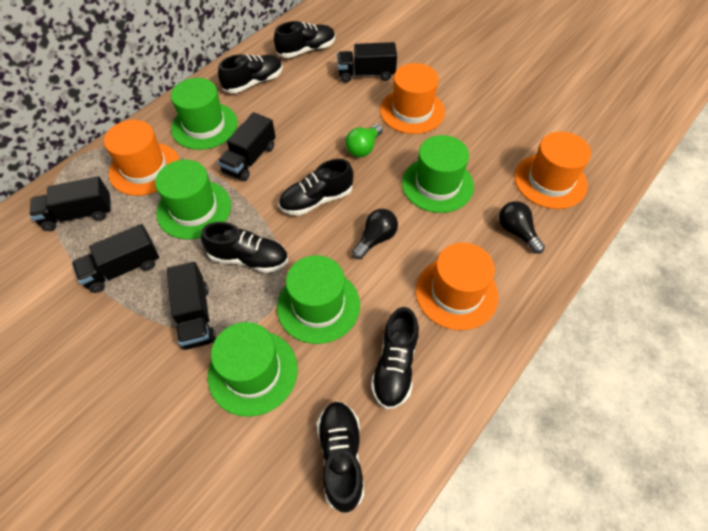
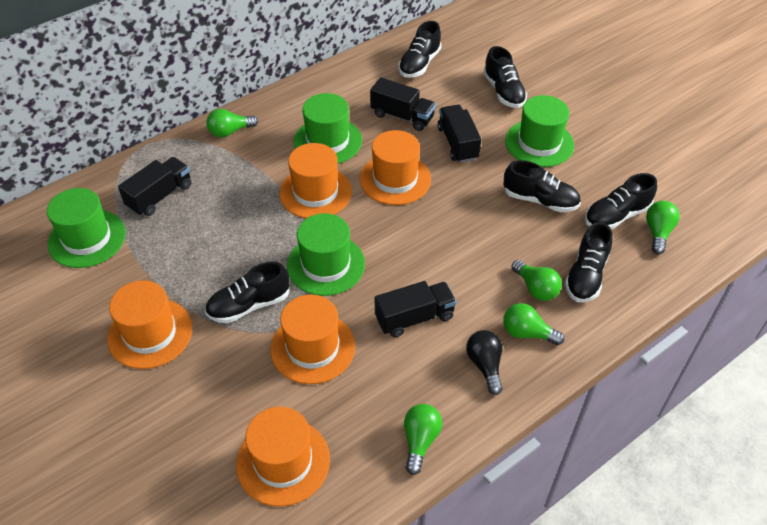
black light bulb: 2 -> 1
black truck: 5 -> 4
green hat: 5 -> 4
green light bulb: 1 -> 5
orange hat: 4 -> 5

